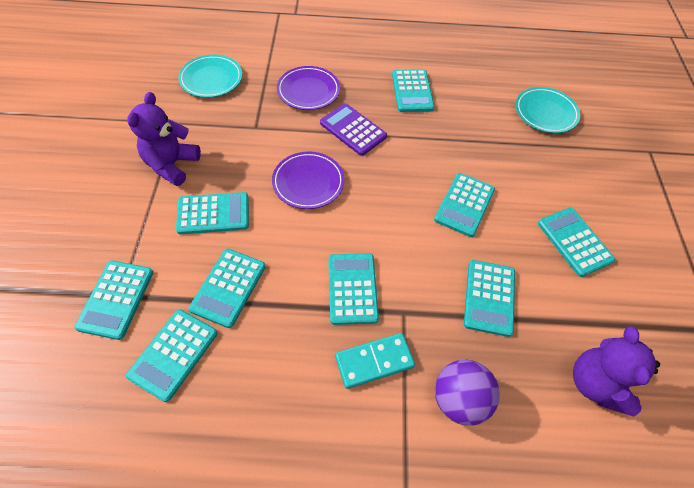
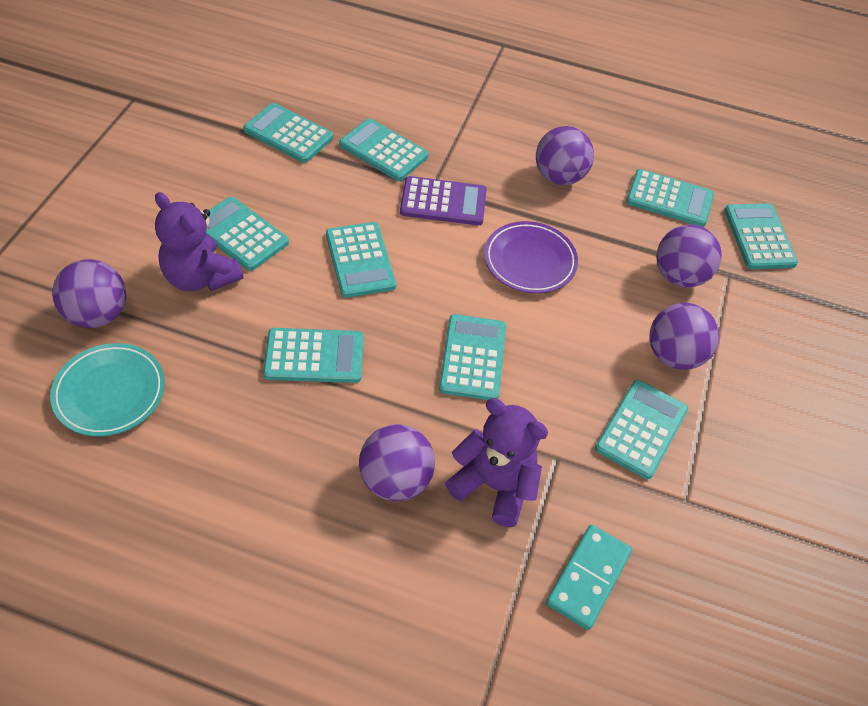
purple ball: 1 -> 5
purple plate: 2 -> 1
turquoise plate: 2 -> 1

